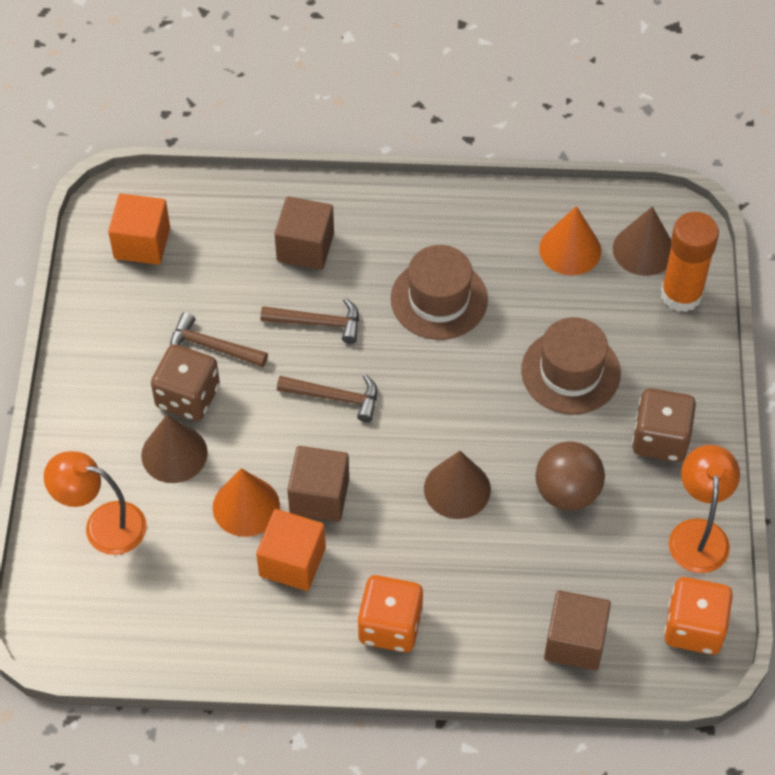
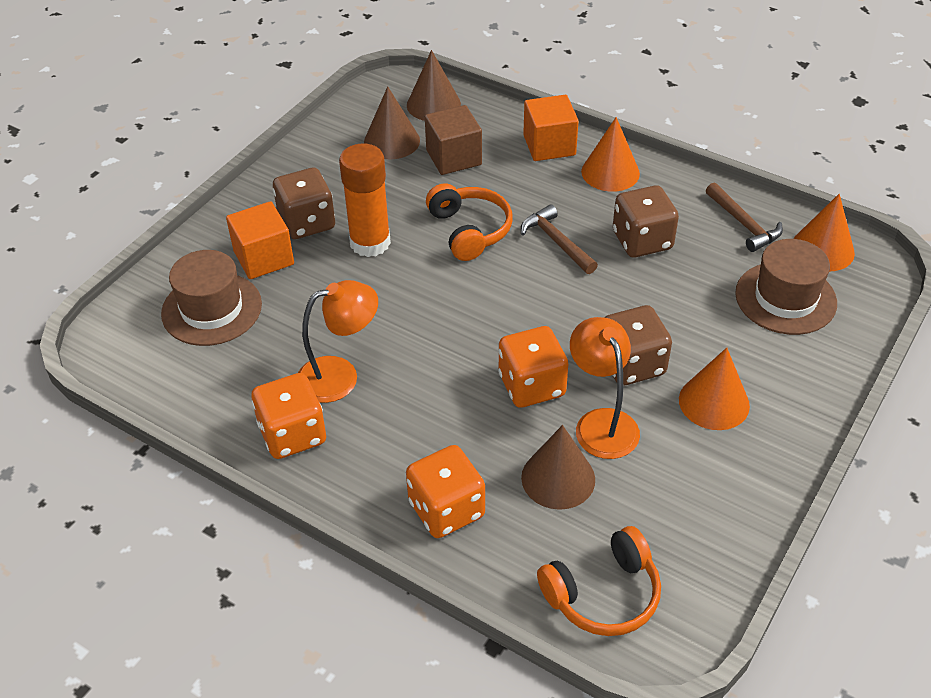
brown ball: 1 -> 0
brown cube: 3 -> 1
brown dice: 2 -> 3
brown hammer: 3 -> 2
orange cone: 2 -> 3
orange dice: 2 -> 3
orange headphones: 0 -> 2

